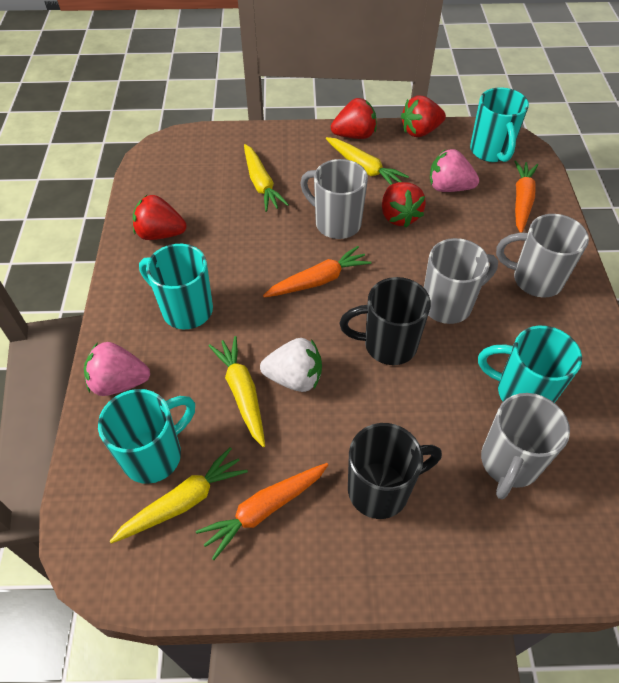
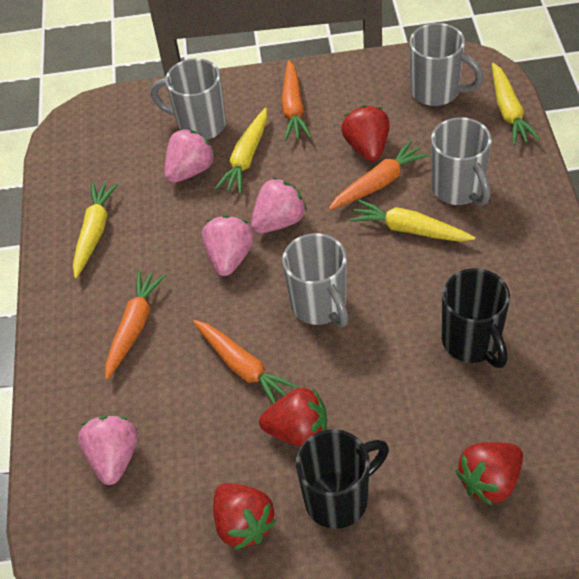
orange carrot: 3 -> 4
pink strawberry: 2 -> 4
turquoise mug: 4 -> 0
white strawberry: 1 -> 0

